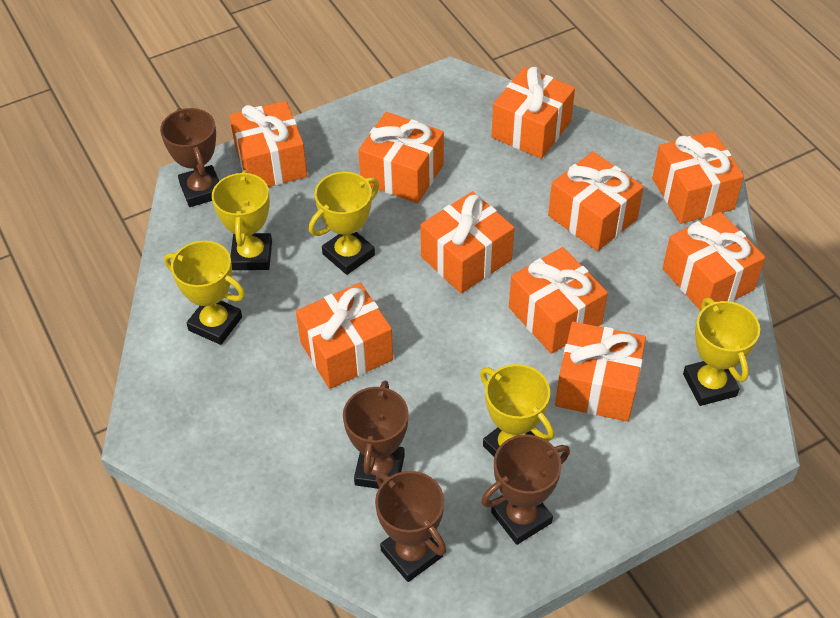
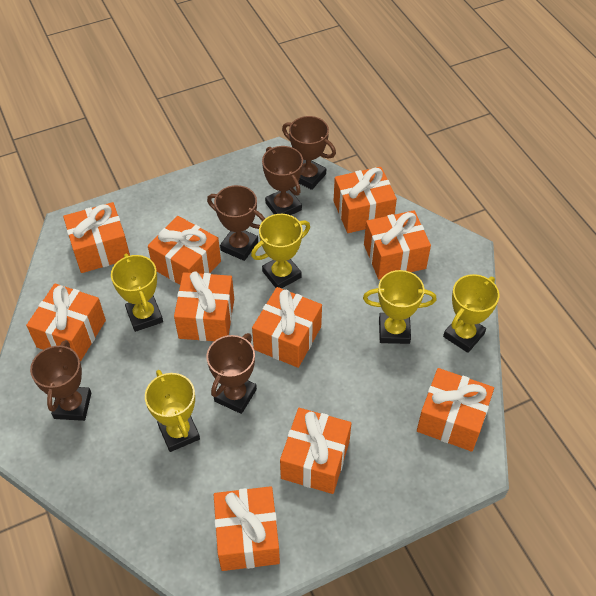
brown trophy: 4 -> 5

